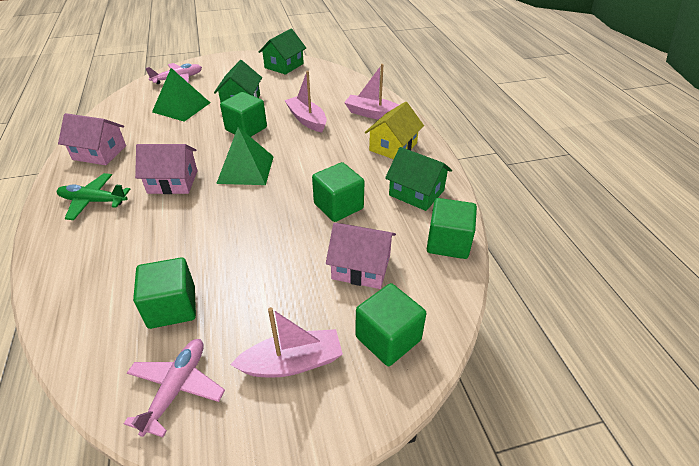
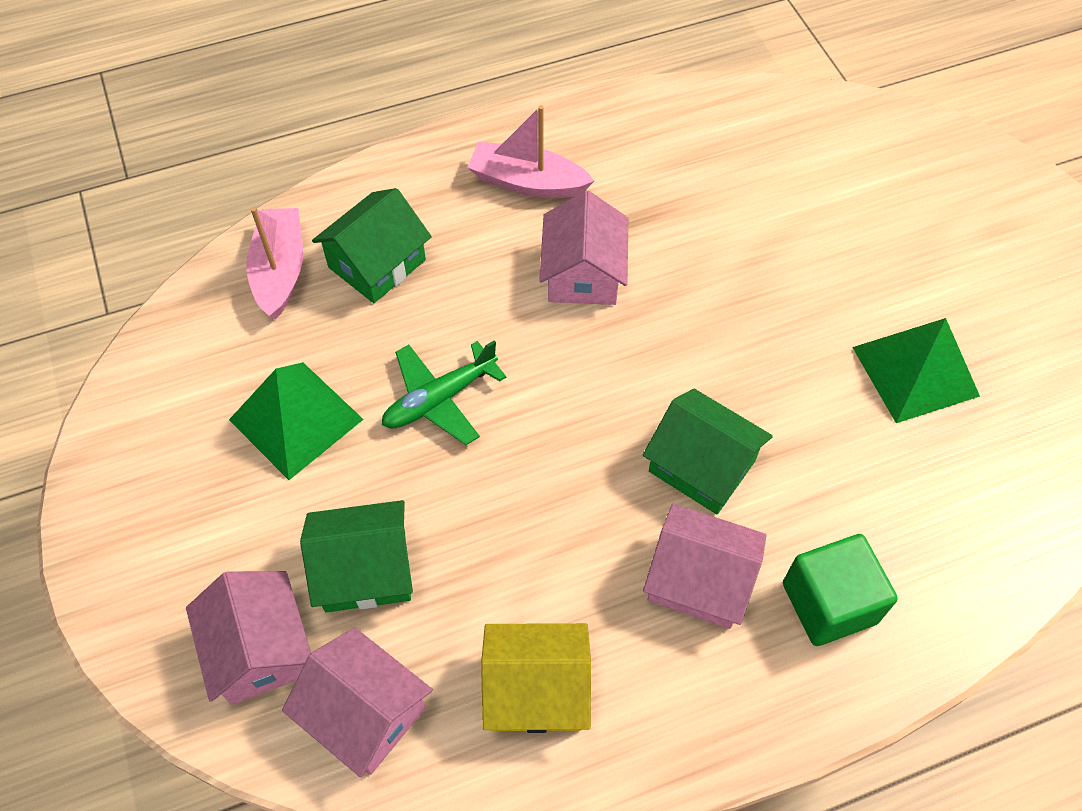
green cube: 5 -> 1
pink boat: 3 -> 2
pink house: 3 -> 4
pink plane: 2 -> 0

